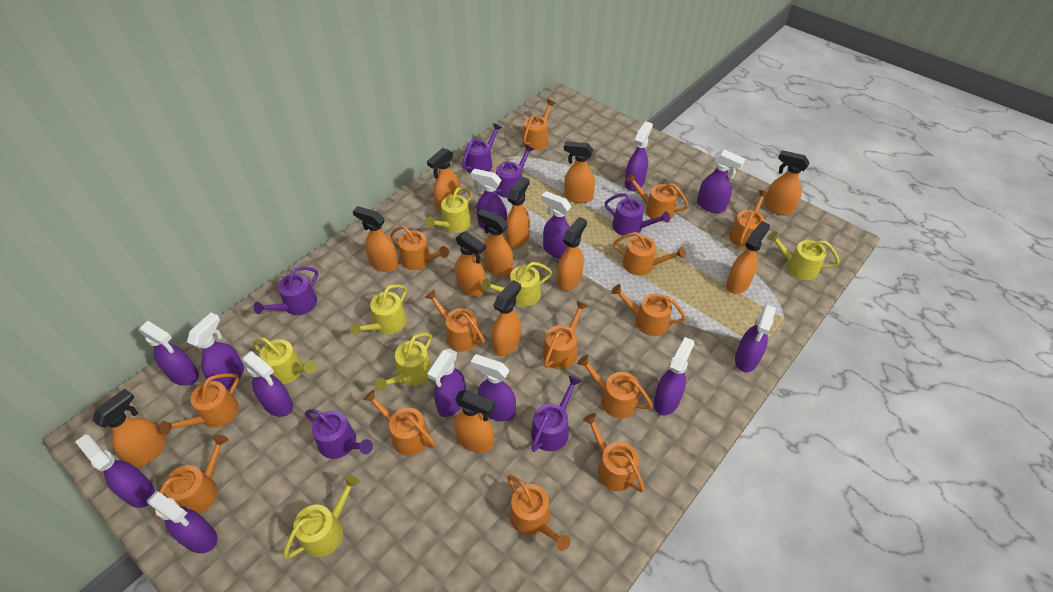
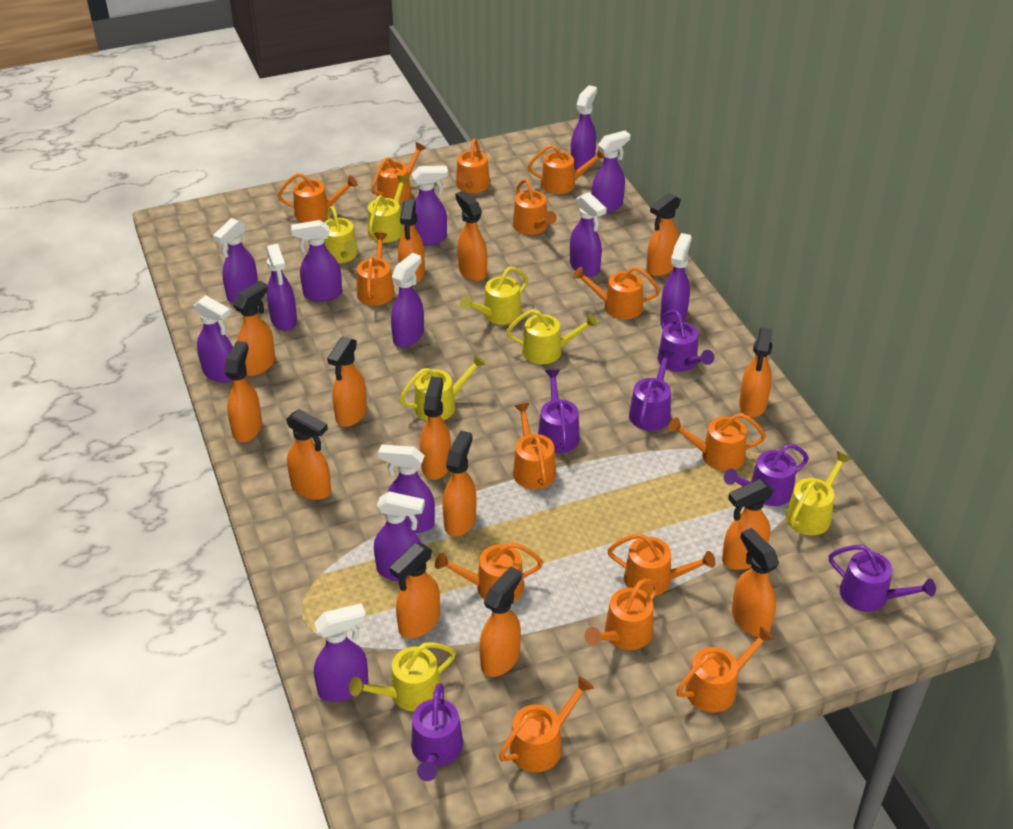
orange spray bottle: 12 -> 14

